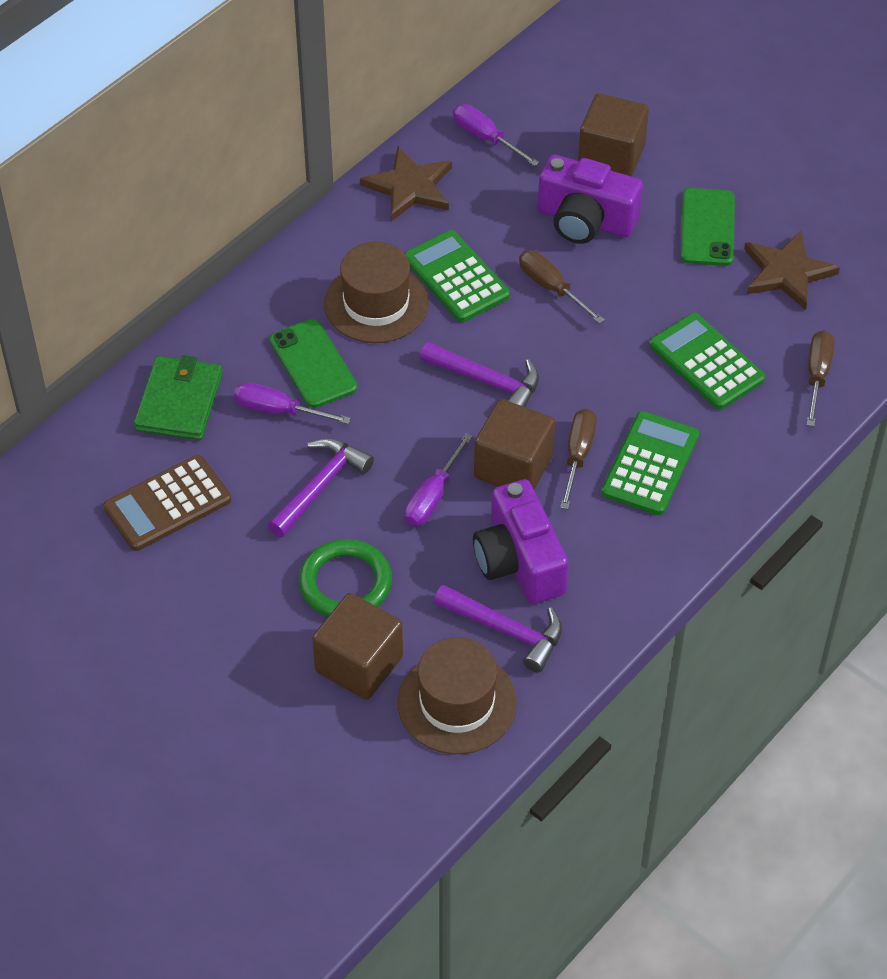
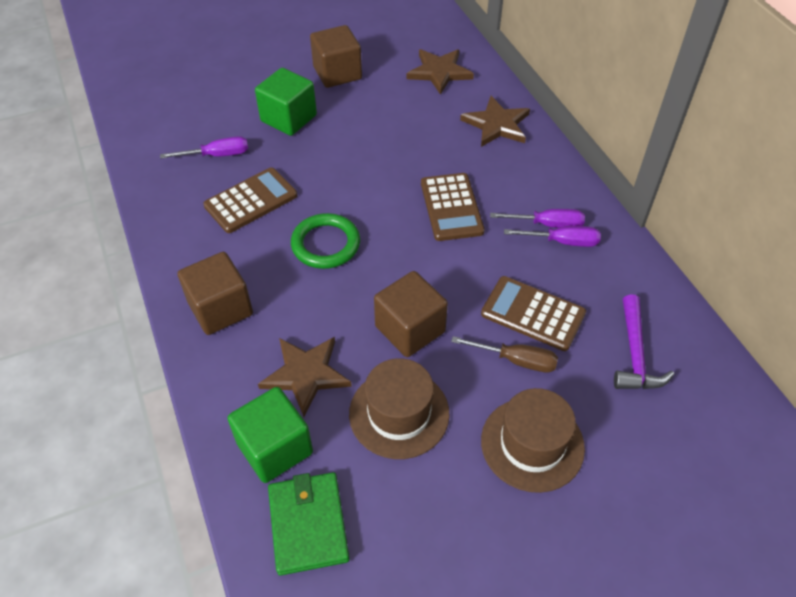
brown calculator: 1 -> 3
brown screwdriver: 3 -> 1
brown star: 2 -> 3
green calculator: 3 -> 0
green cube: 0 -> 2
green phone: 2 -> 0
purple camera: 2 -> 0
purple hammer: 3 -> 1

